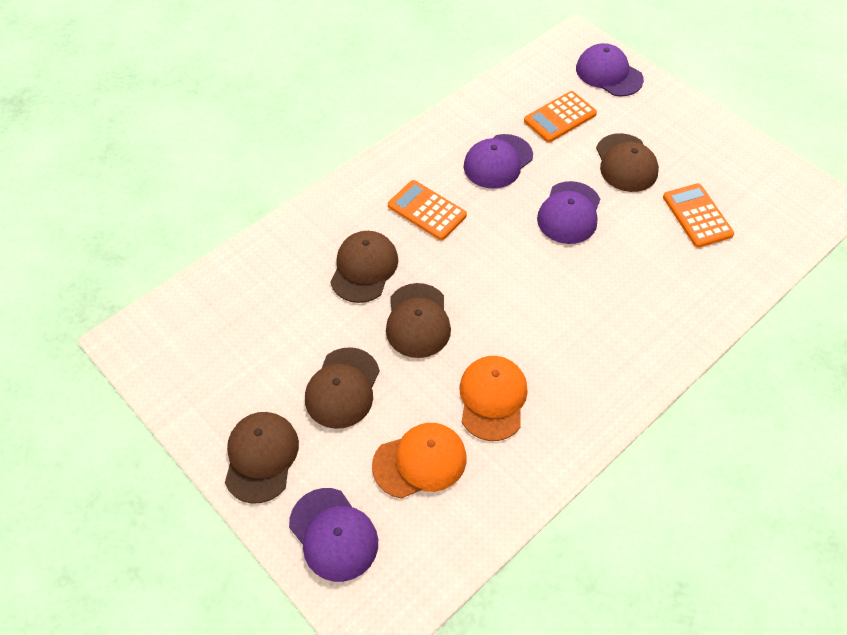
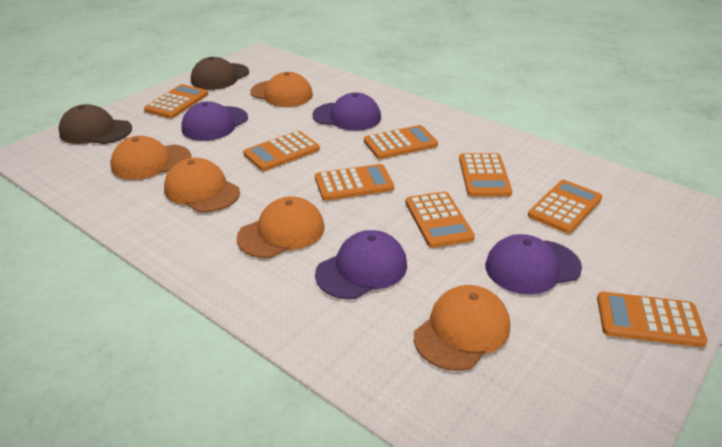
brown cap: 5 -> 2
orange calculator: 3 -> 8
orange cap: 2 -> 5

